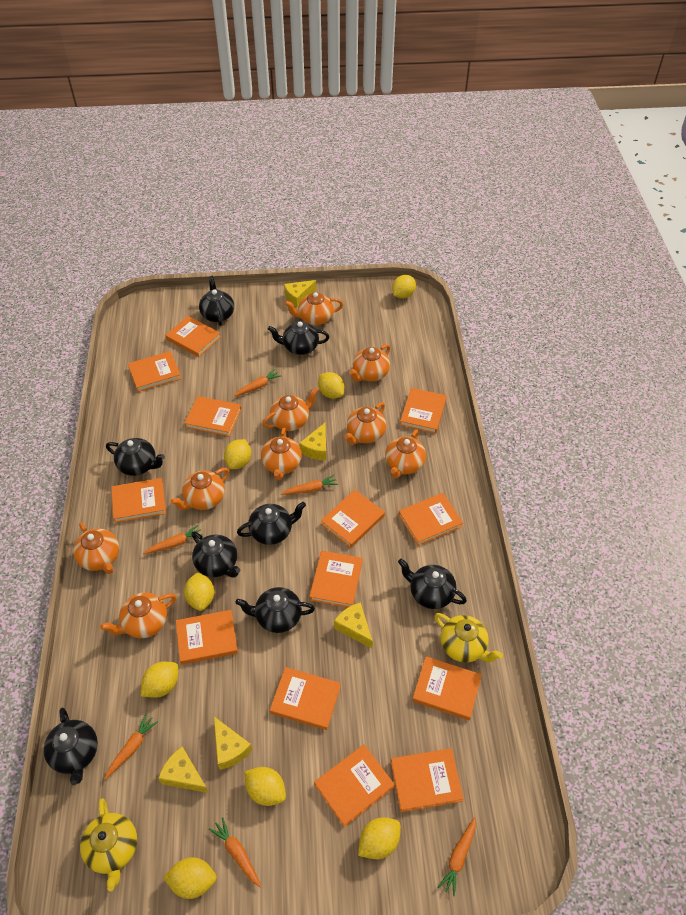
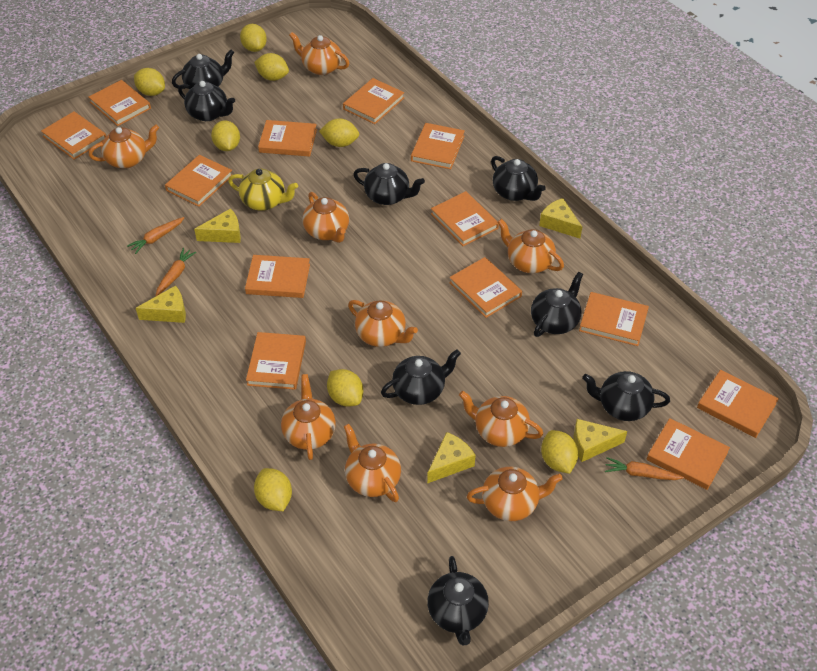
orange carrot: 6 -> 3
yellow teapot: 2 -> 1

